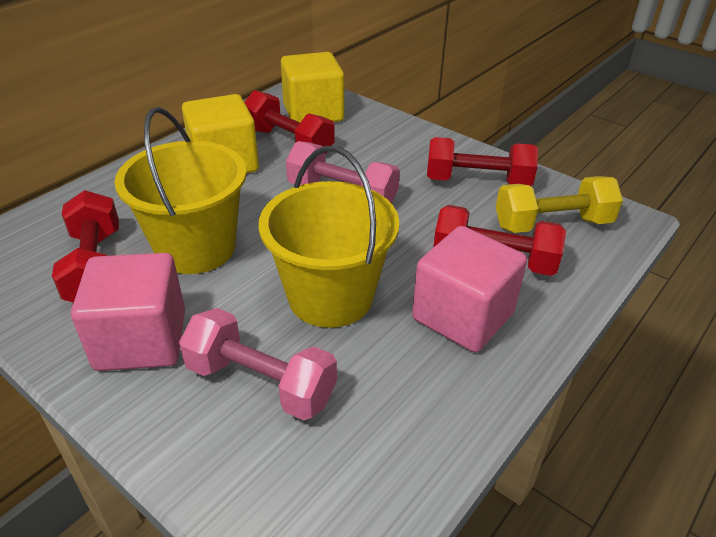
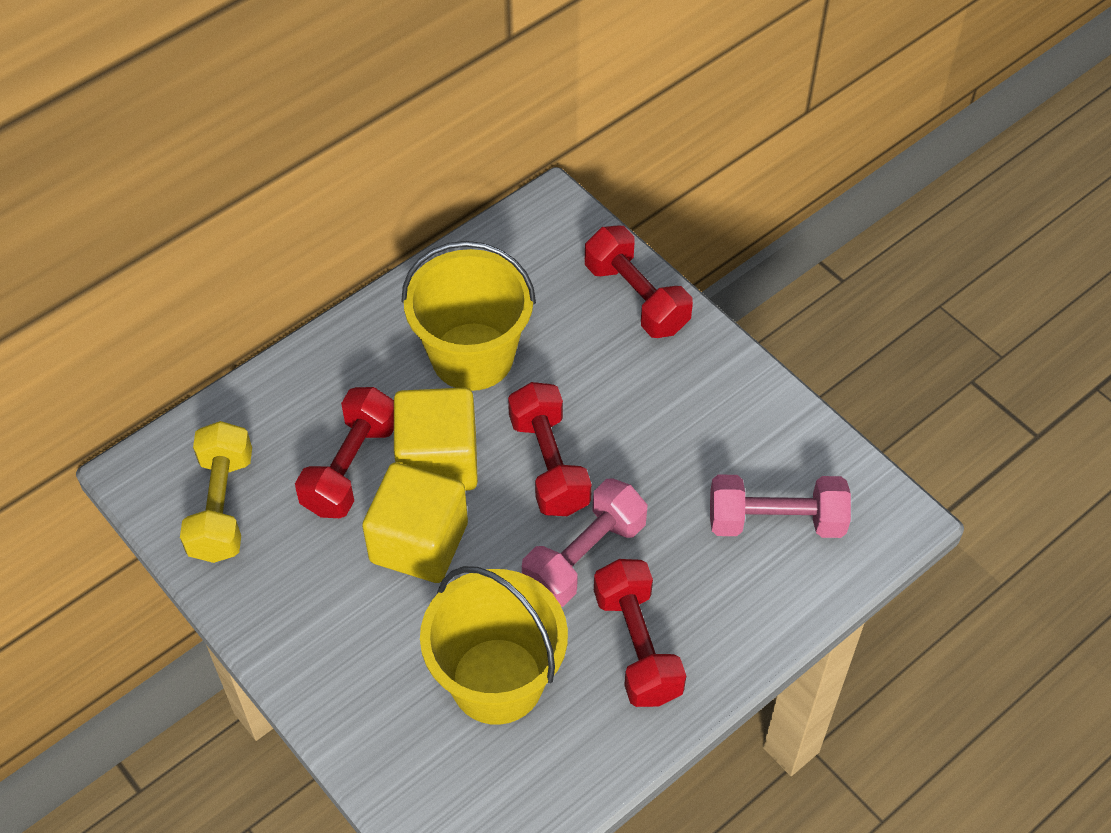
pink cube: 2 -> 0

